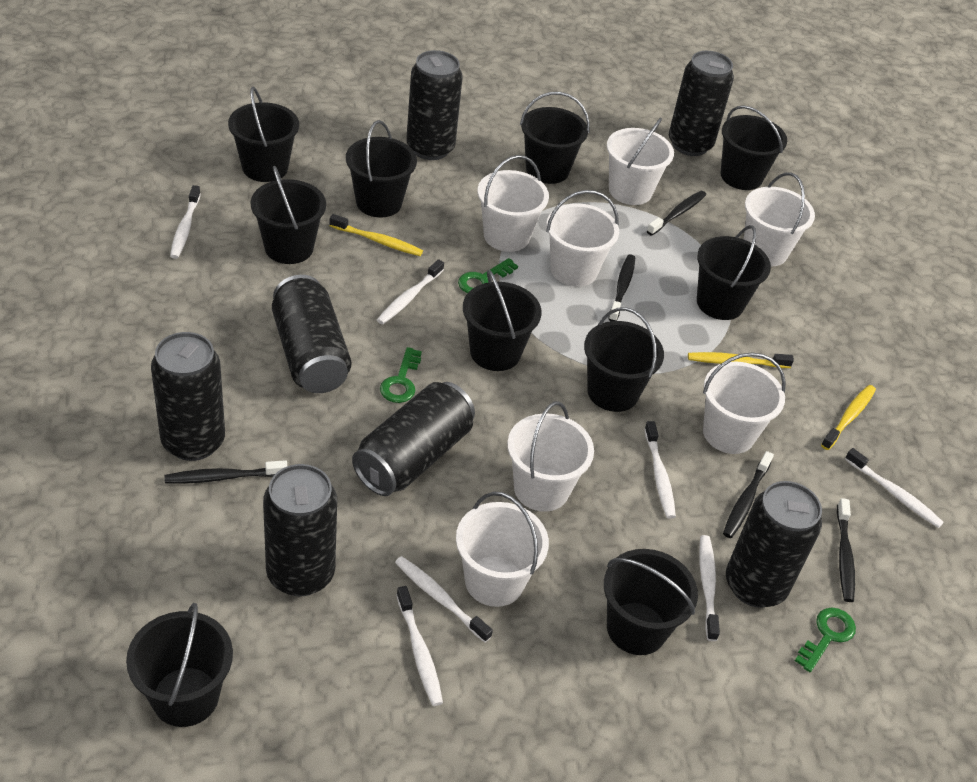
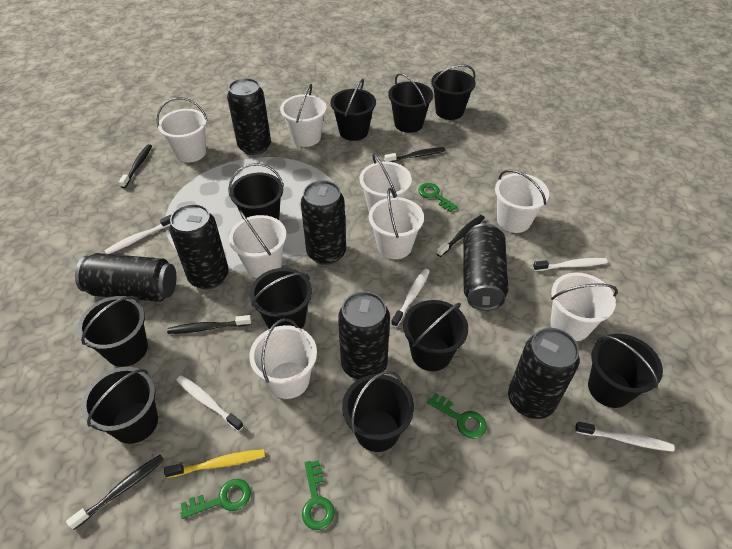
green key: 3 -> 4
white bucket: 7 -> 8
white toothbrush: 7 -> 5
yellow toothbrush: 3 -> 1

